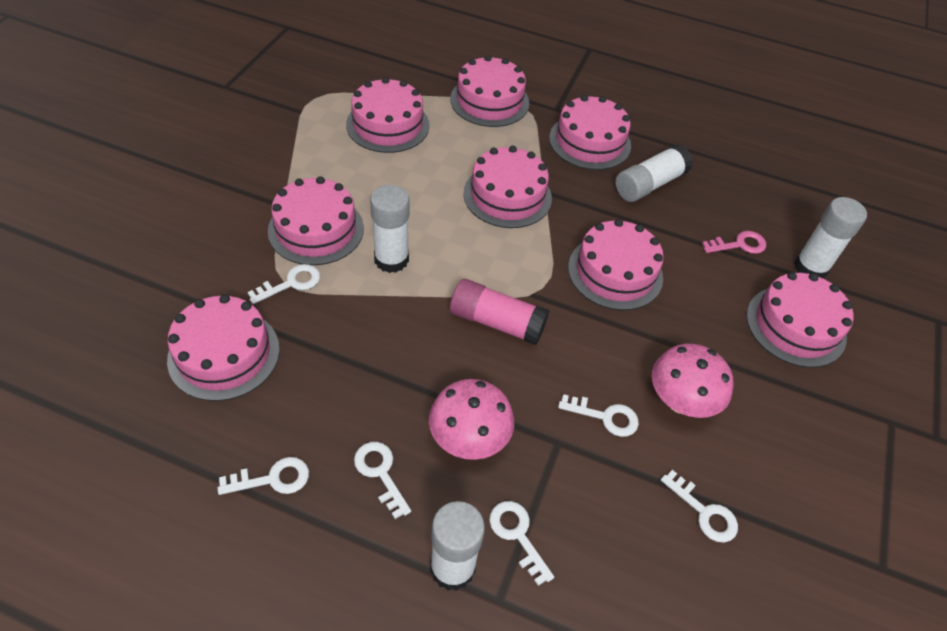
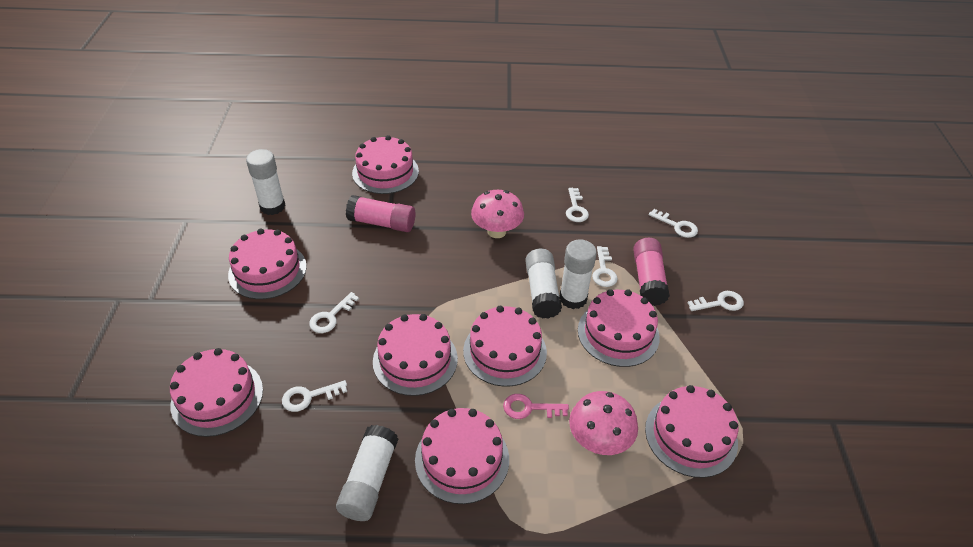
pink glue stick: 1 -> 2

